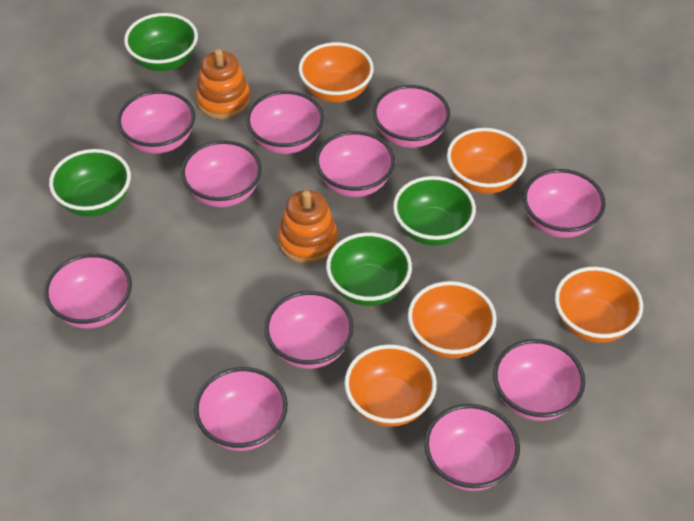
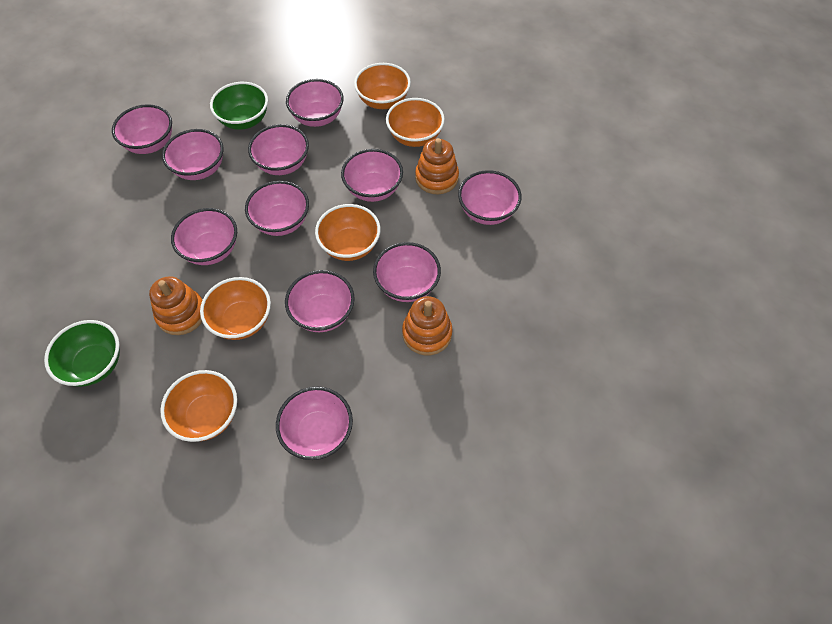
green bowl: 4 -> 2
orange stacking toy: 2 -> 3

